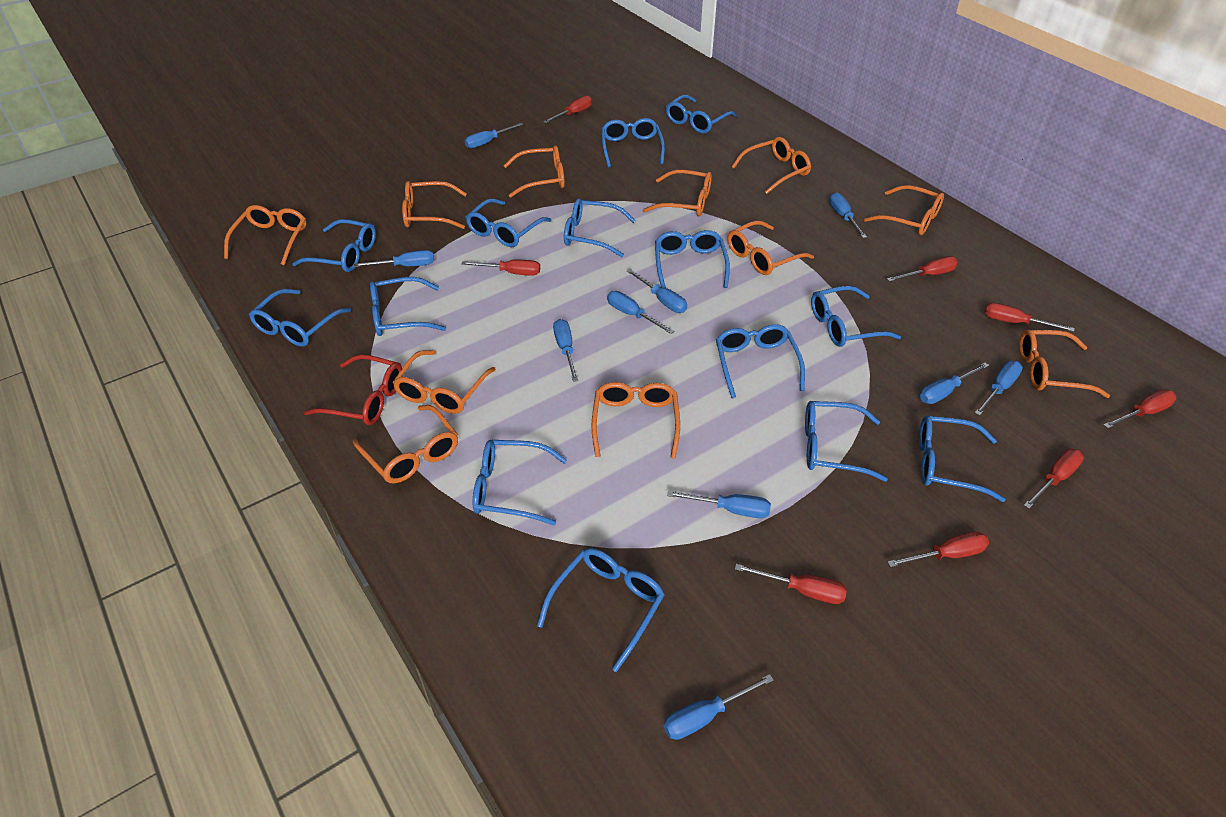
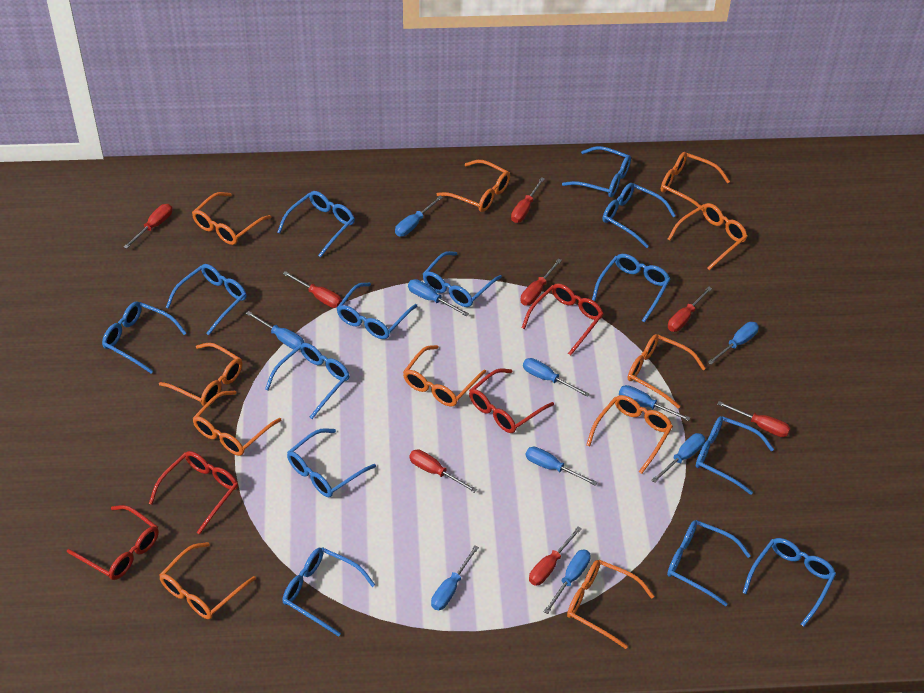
red glasses: 1 -> 4

